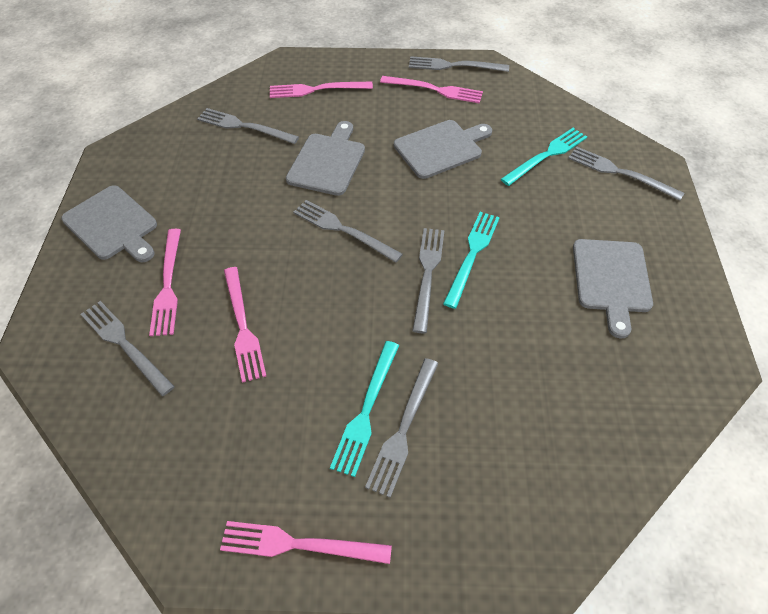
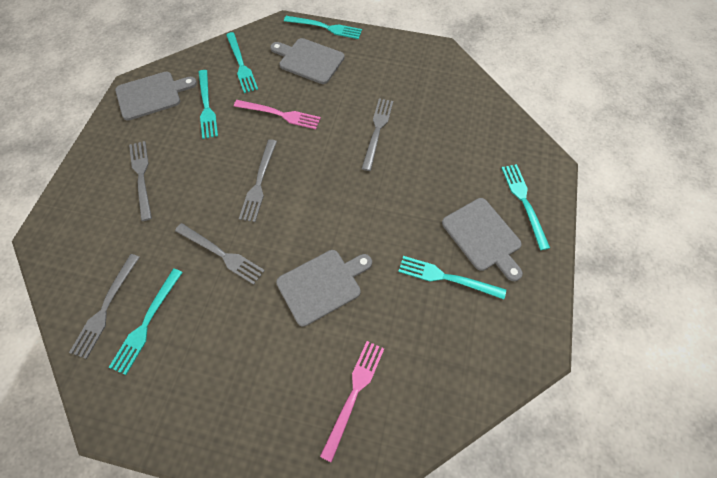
grey fork: 7 -> 5
pink fork: 5 -> 2
turquoise fork: 3 -> 6

